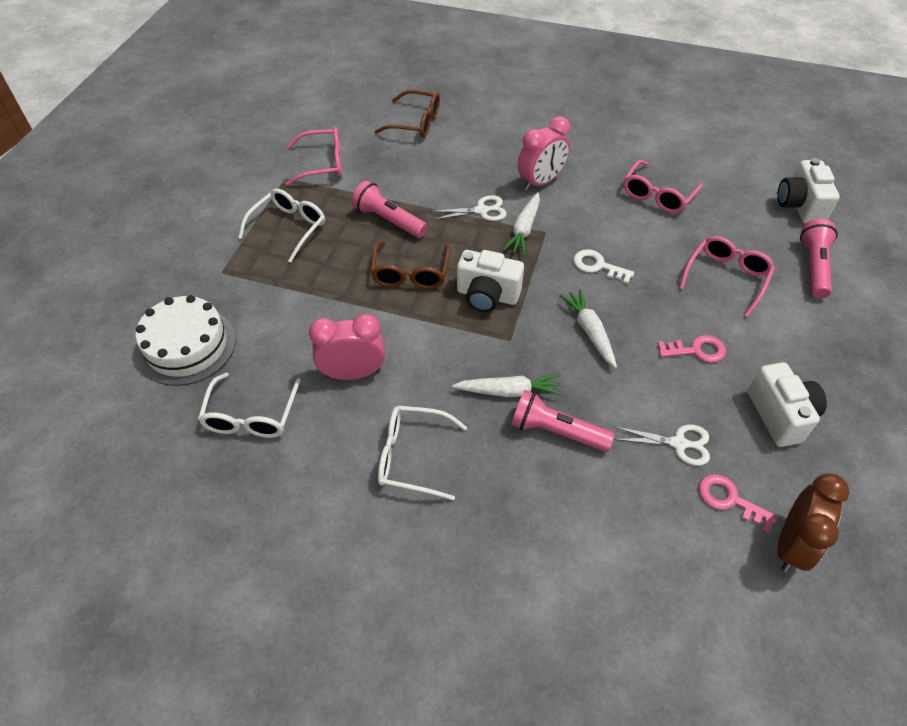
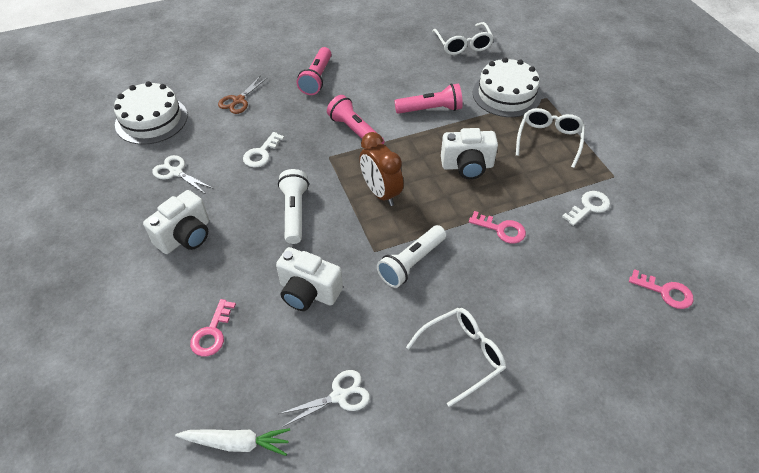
brown glasses: 2 -> 0
brown scissors: 0 -> 1
pink clock: 2 -> 0
pink glasses: 3 -> 0
pink key: 2 -> 3
white cake: 1 -> 2
white carrot: 3 -> 1
white flashlight: 0 -> 2
white key: 1 -> 2

